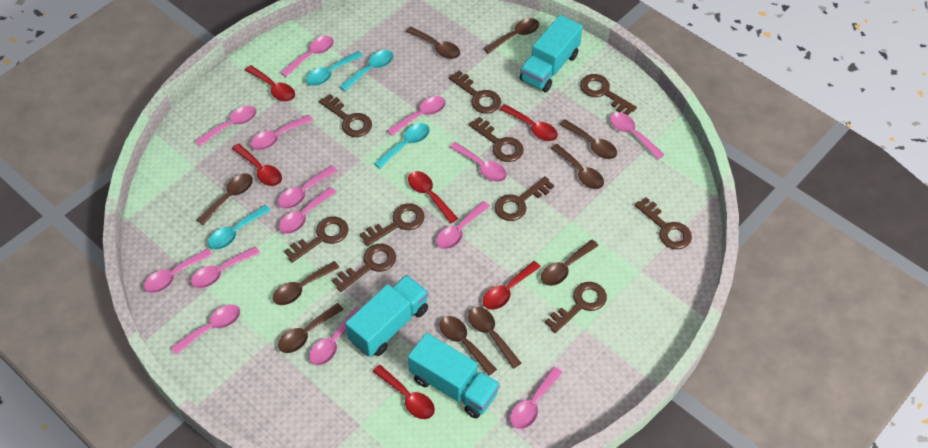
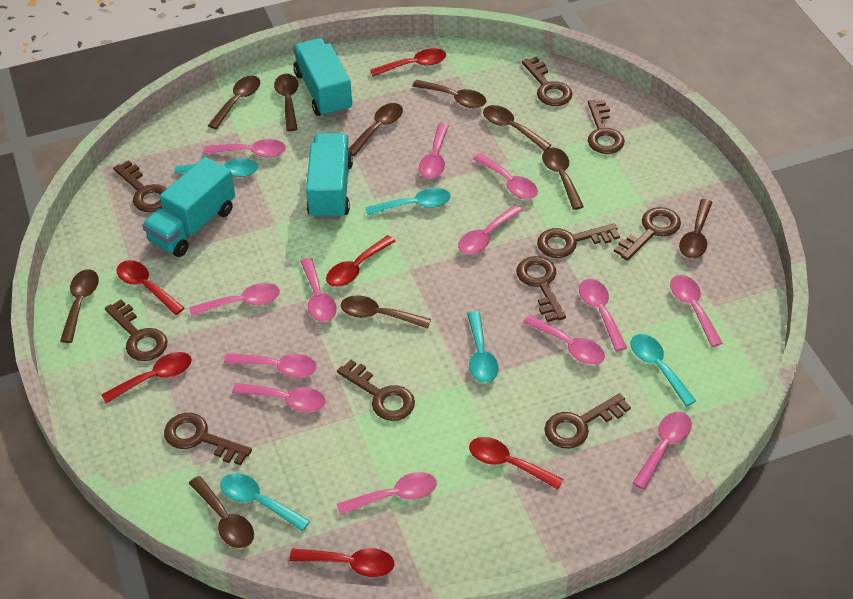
pink spoon: 14 -> 13
turquoise spoon: 4 -> 5

